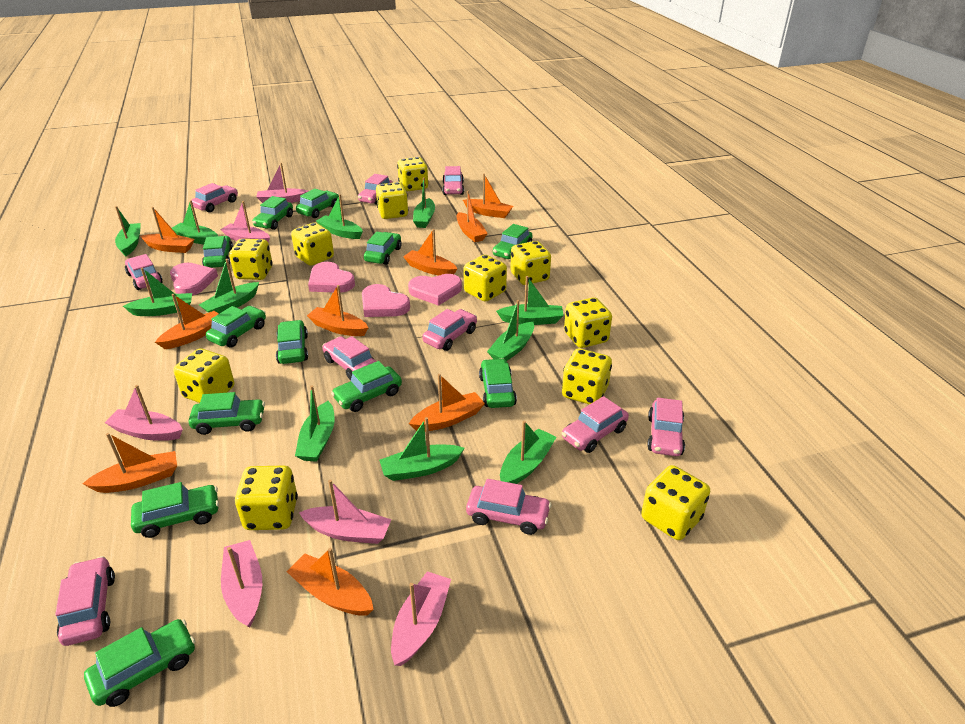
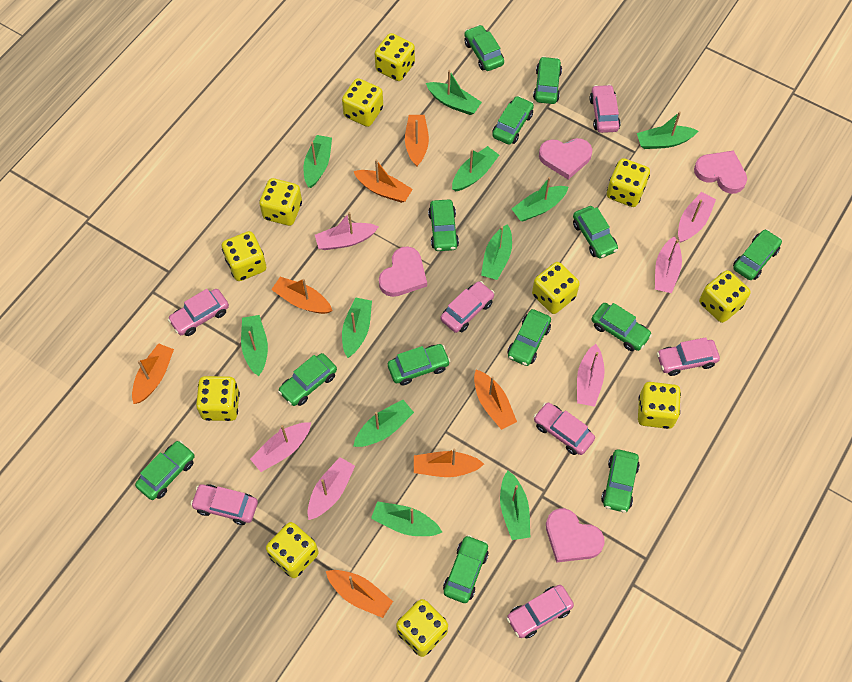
green car: 12 -> 13
orange boat: 9 -> 7
pink car: 10 -> 7

